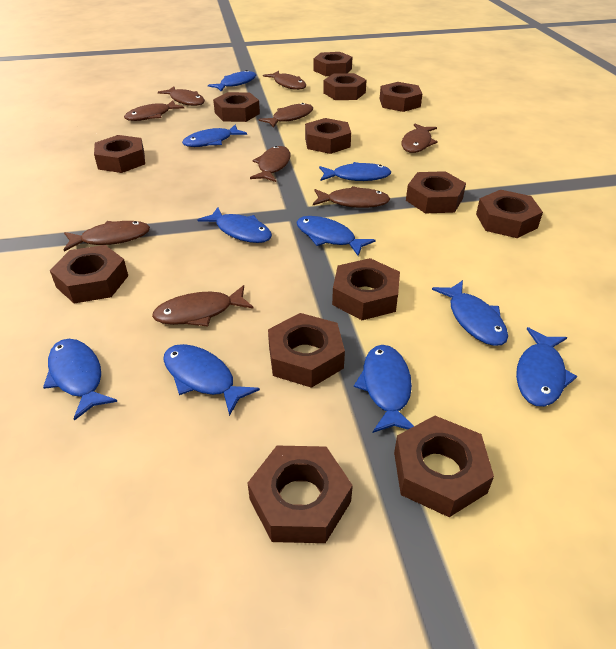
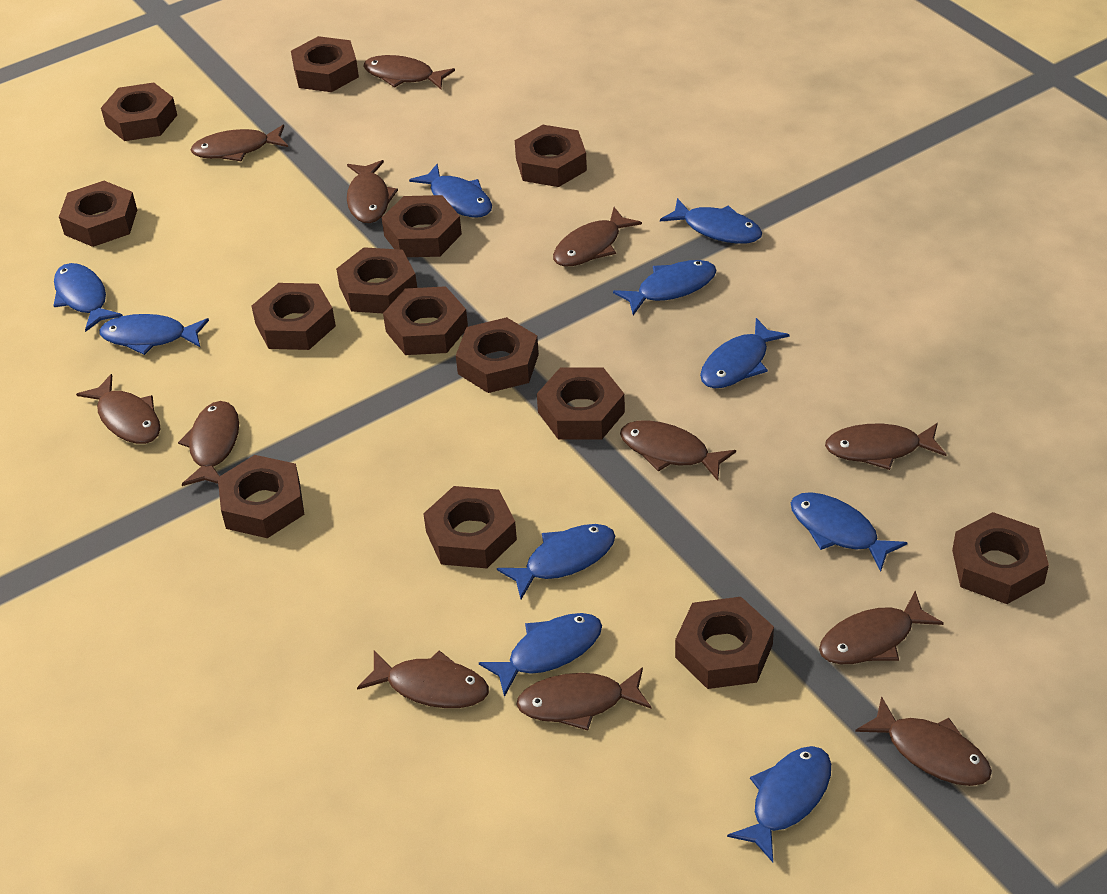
brown fish: 9 -> 12
brown nut: 13 -> 14

